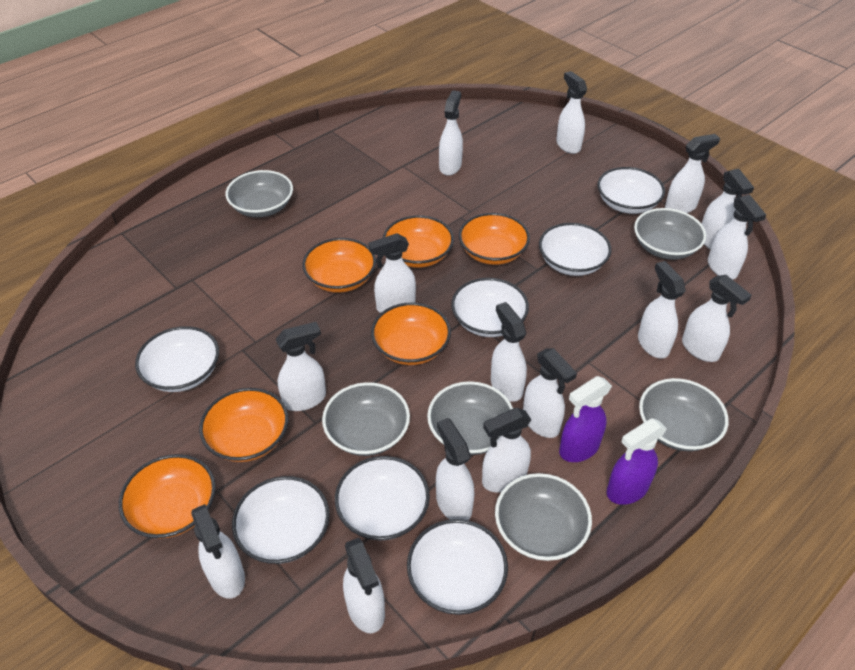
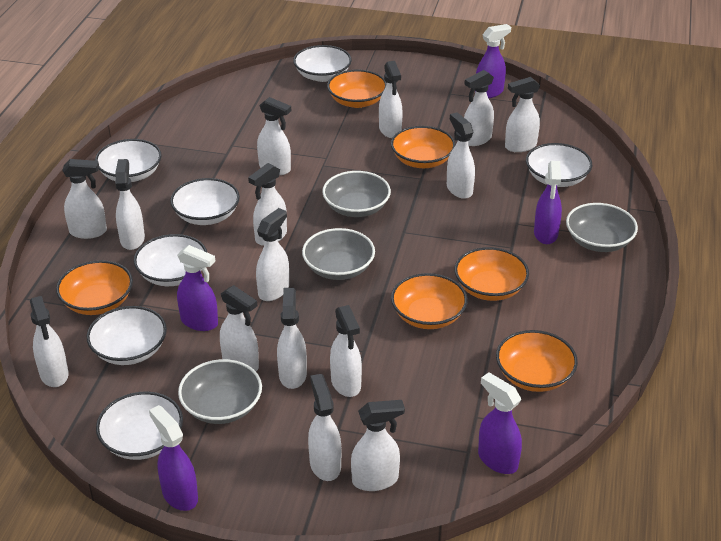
grey bowl: 6 -> 4
purple spray bottle: 2 -> 5

